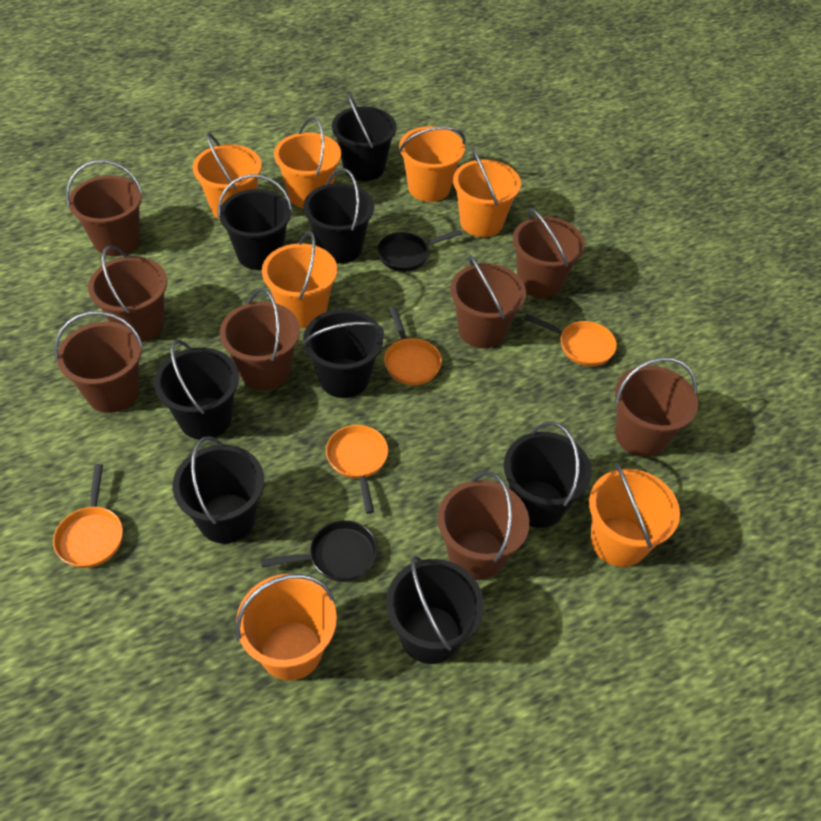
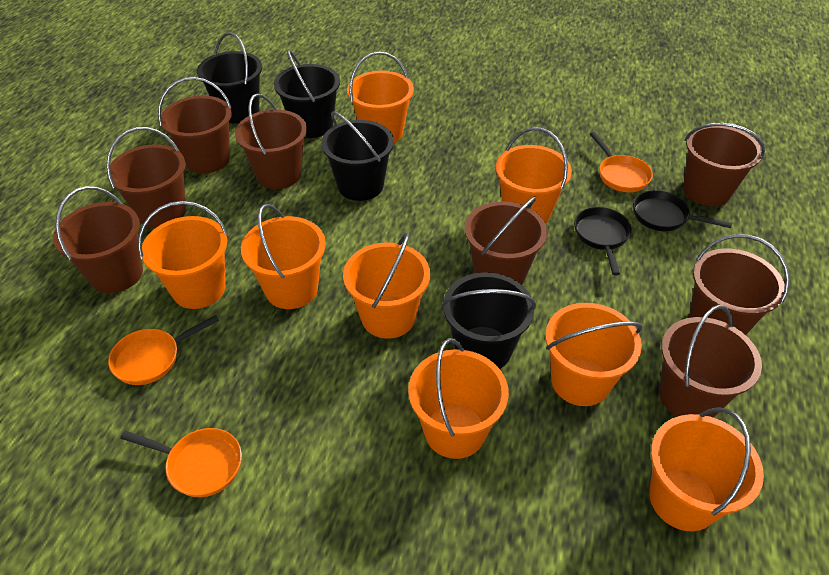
black bucket: 8 -> 4
orange bucket: 7 -> 8
orange pan: 4 -> 3

